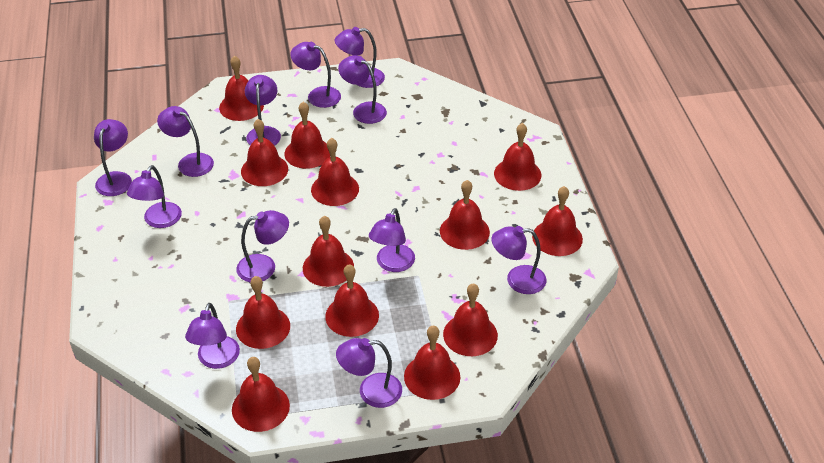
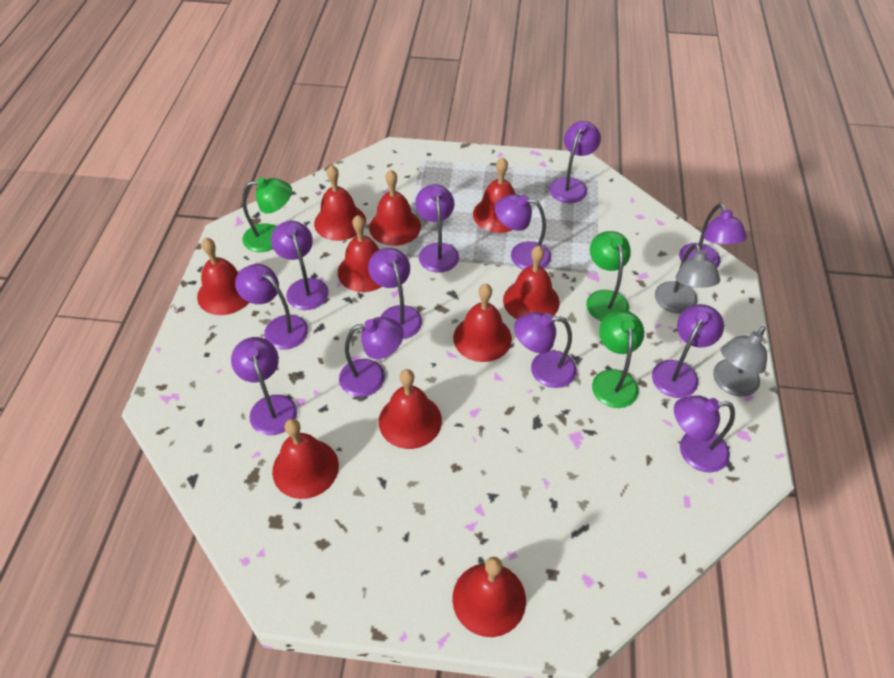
green lamp: 0 -> 3
grey lamp: 0 -> 2
red bell: 13 -> 10

